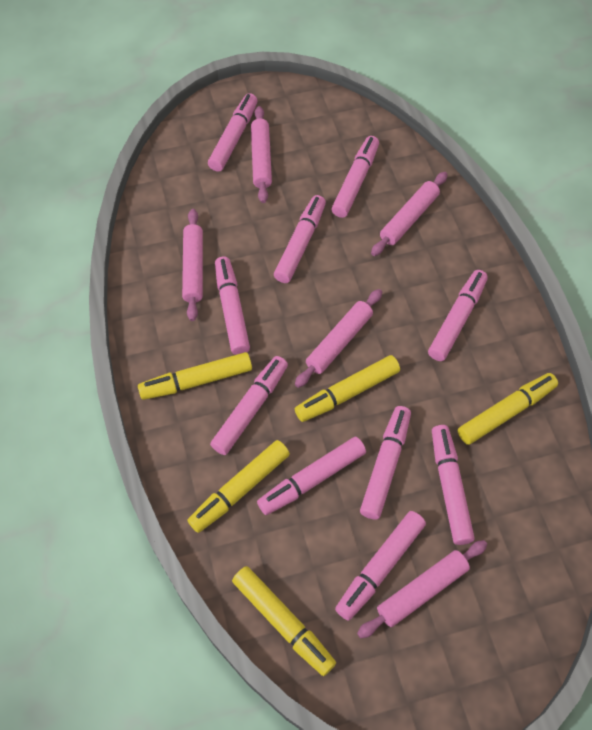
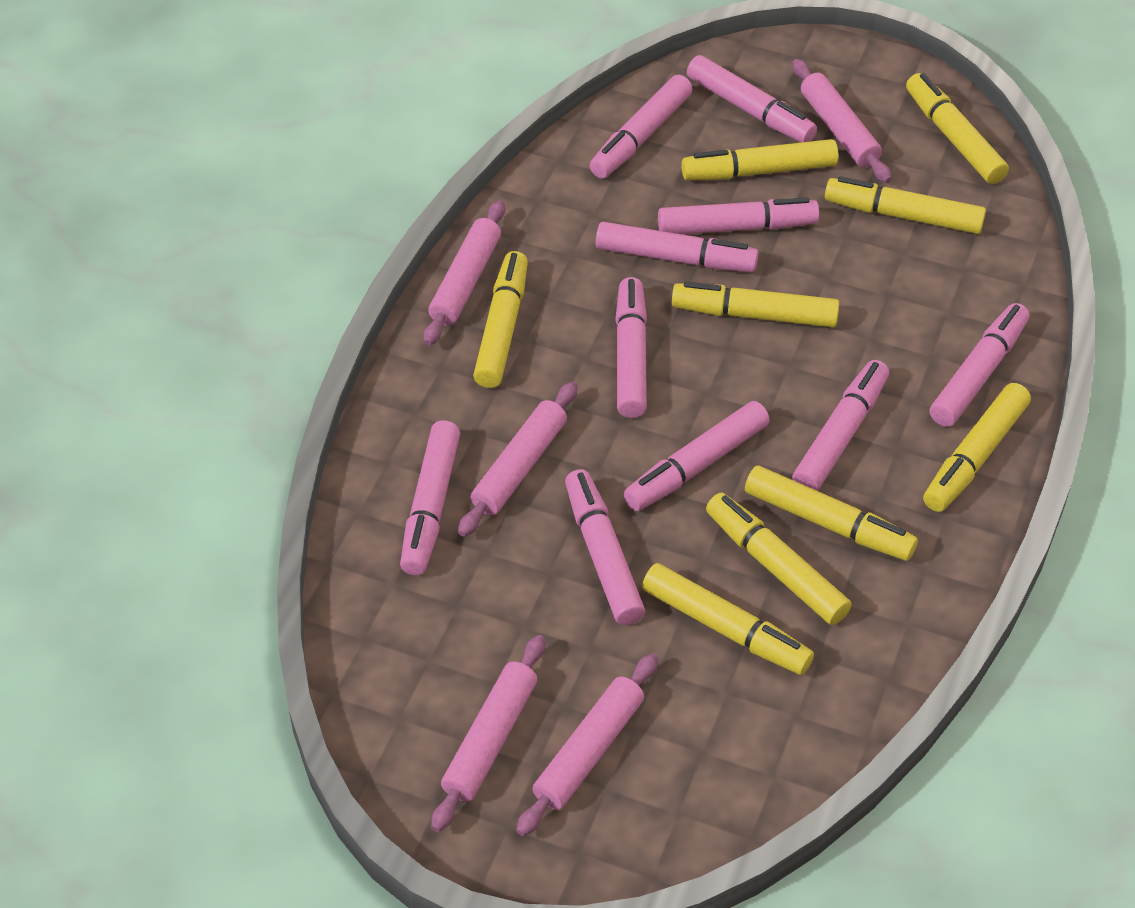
yellow marker: 5 -> 9

